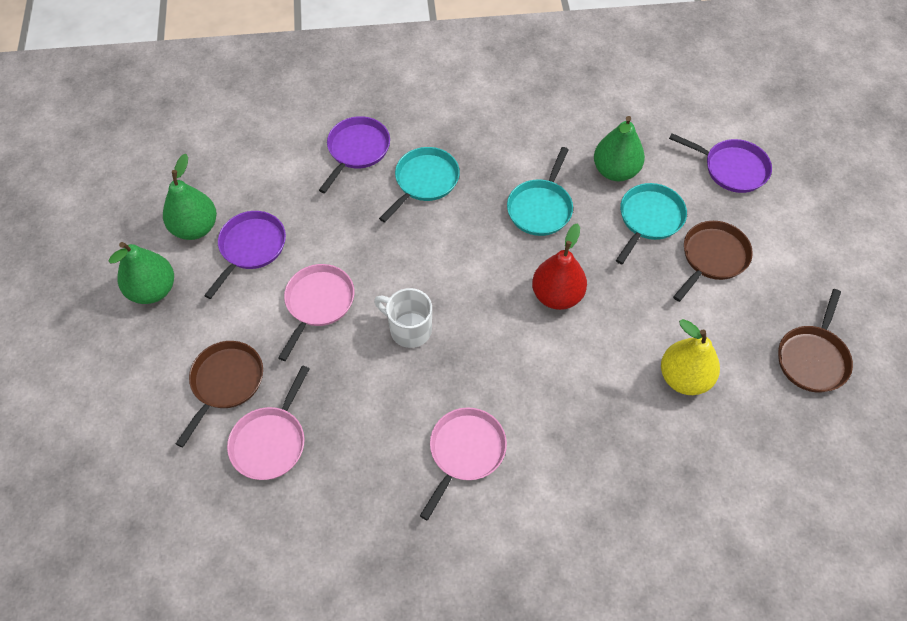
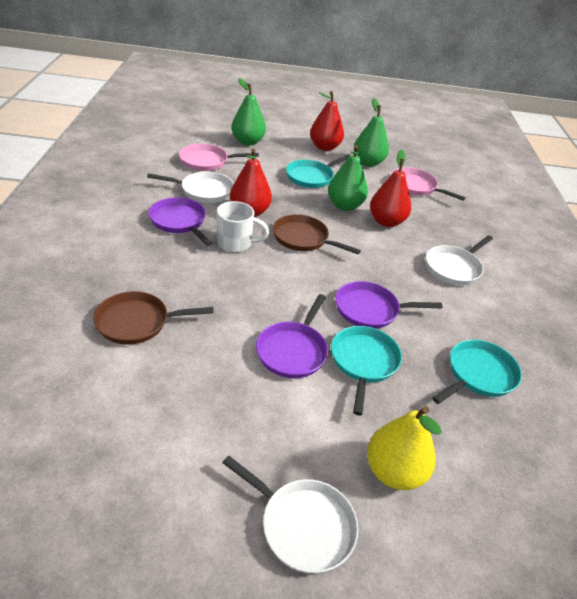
brown pan: 3 -> 2
pink pan: 3 -> 2
red pear: 1 -> 3
white pan: 0 -> 3

